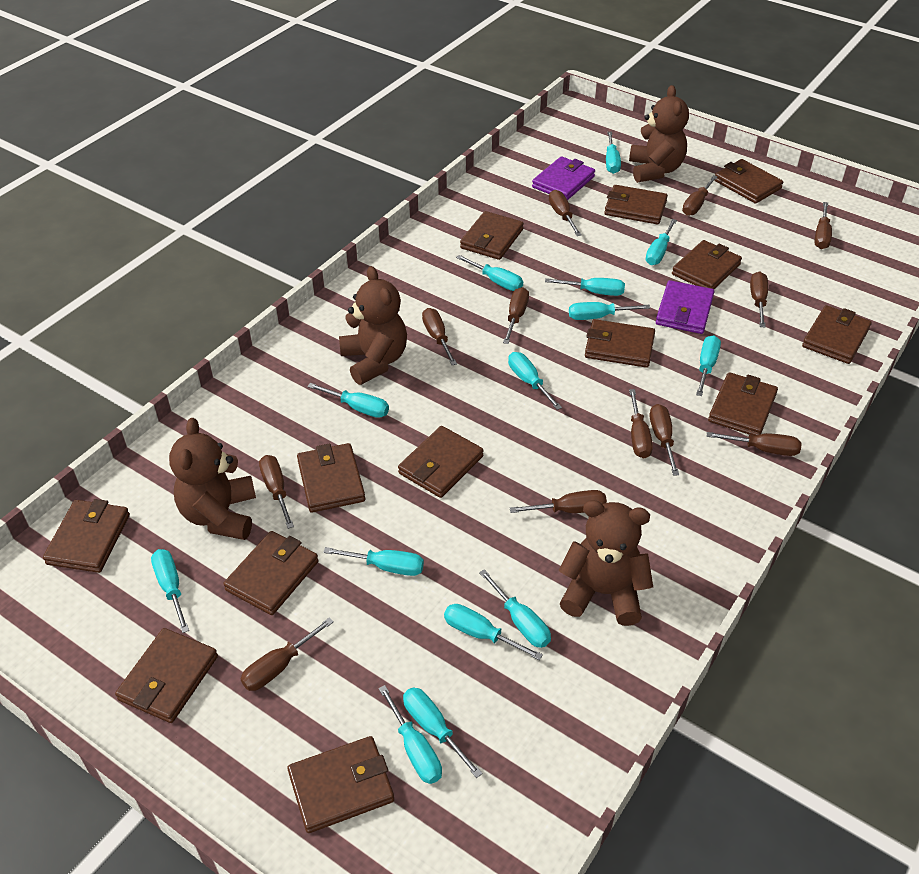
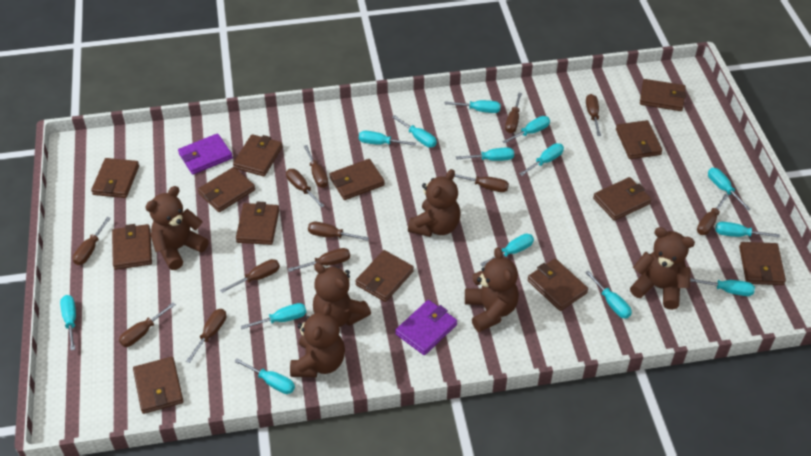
brown teddy bear: 4 -> 6

